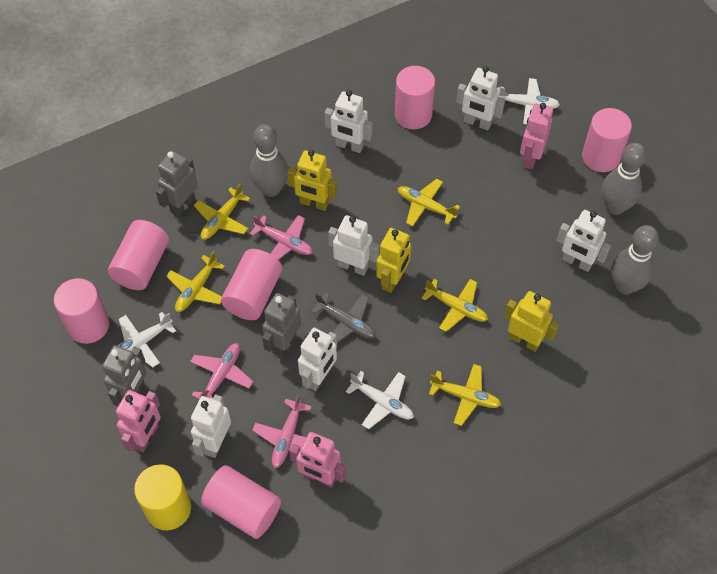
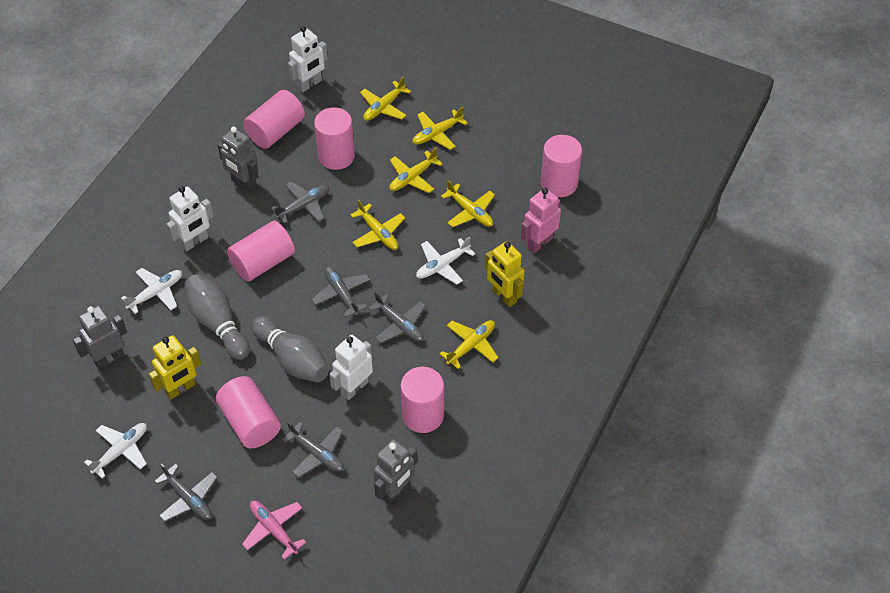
grey bowling pin: 3 -> 2
grey plane: 1 -> 5
pink plane: 3 -> 1
pink robot: 3 -> 1
white robot: 6 -> 3
yellow cylinder: 1 -> 0
yellow plane: 5 -> 6
yellow robot: 3 -> 2

